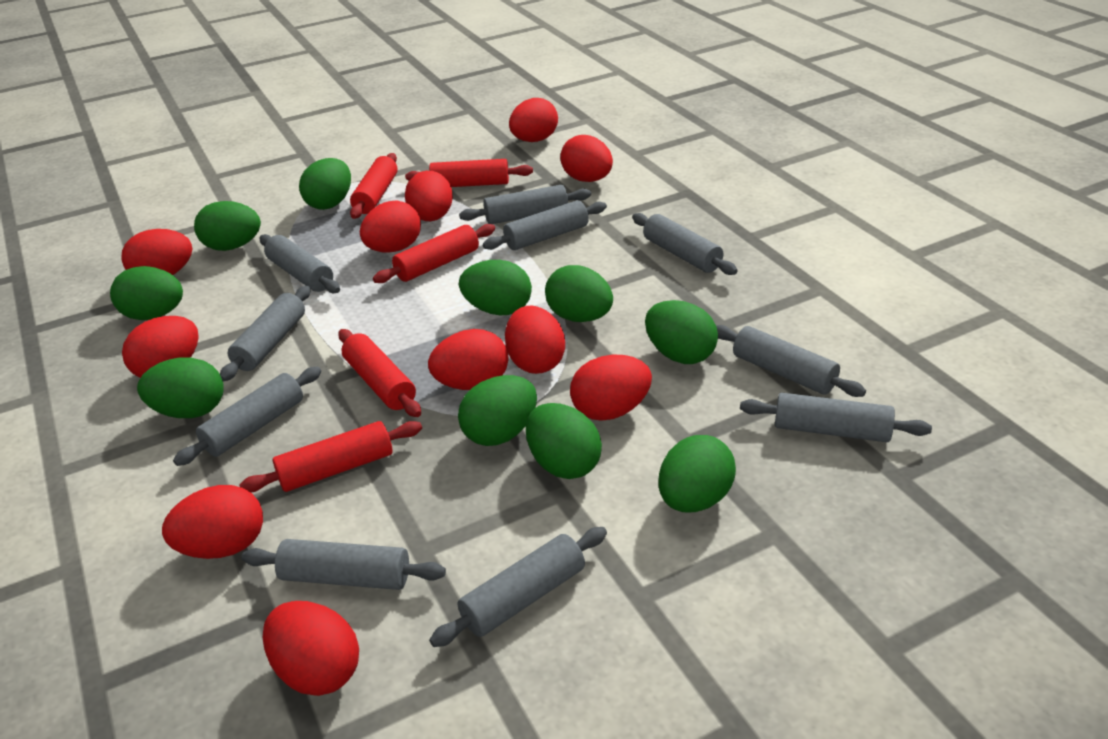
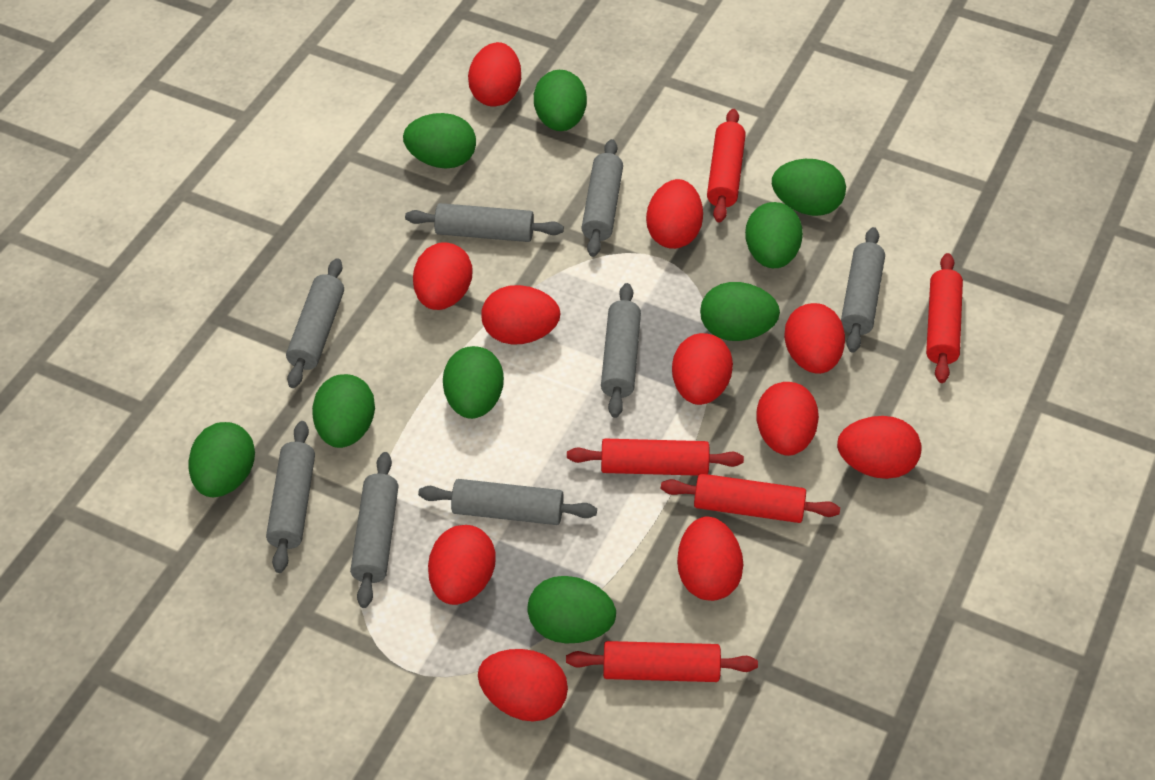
green egg: 10 -> 9
grey rolling pin: 10 -> 8

